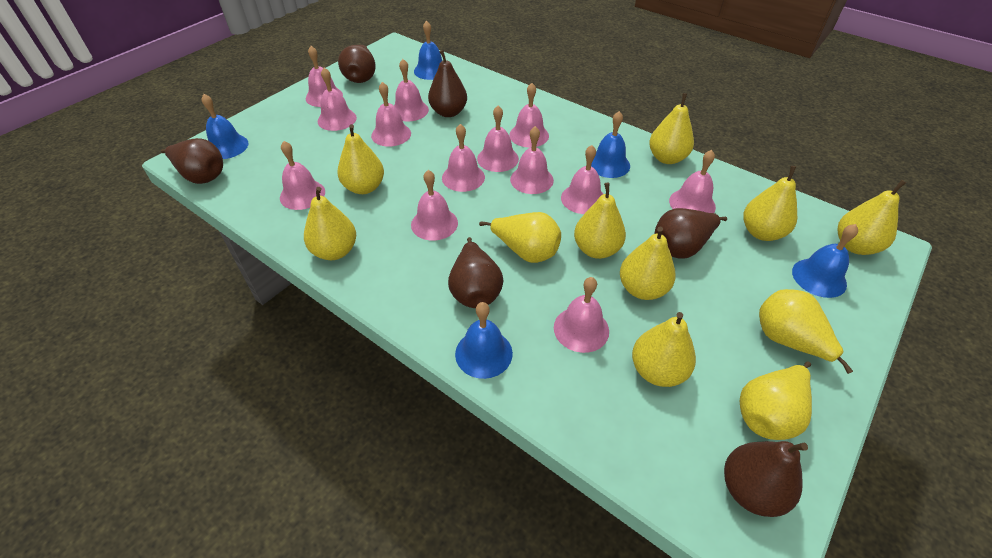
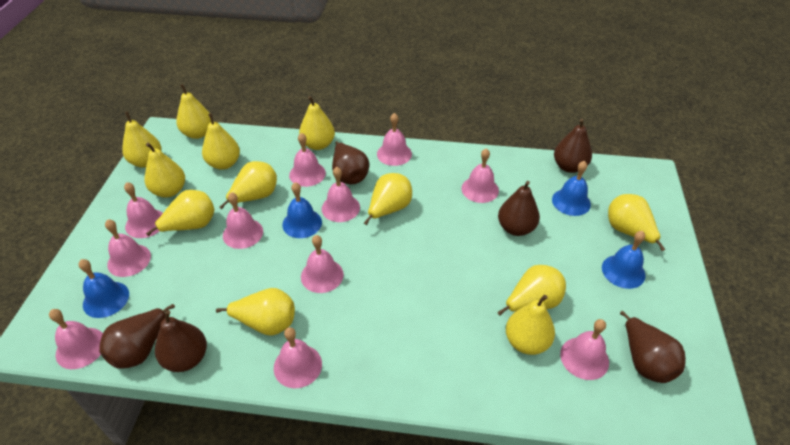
blue bell: 5 -> 4
pink bell: 13 -> 11
yellow pear: 11 -> 12

